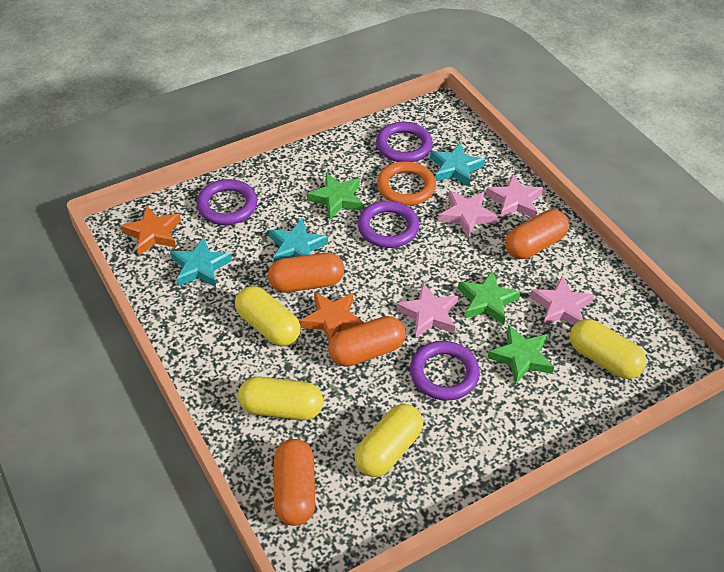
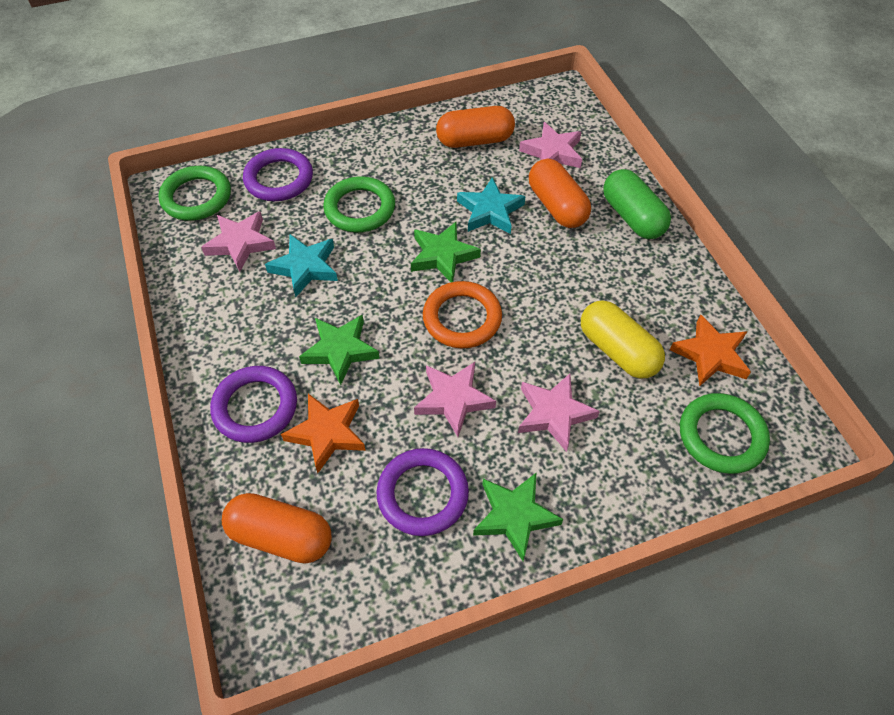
green capsule: 0 -> 1
green ring: 0 -> 3
orange capsule: 4 -> 3
purple ring: 4 -> 3
turquoise star: 3 -> 2
yellow capsule: 4 -> 1

